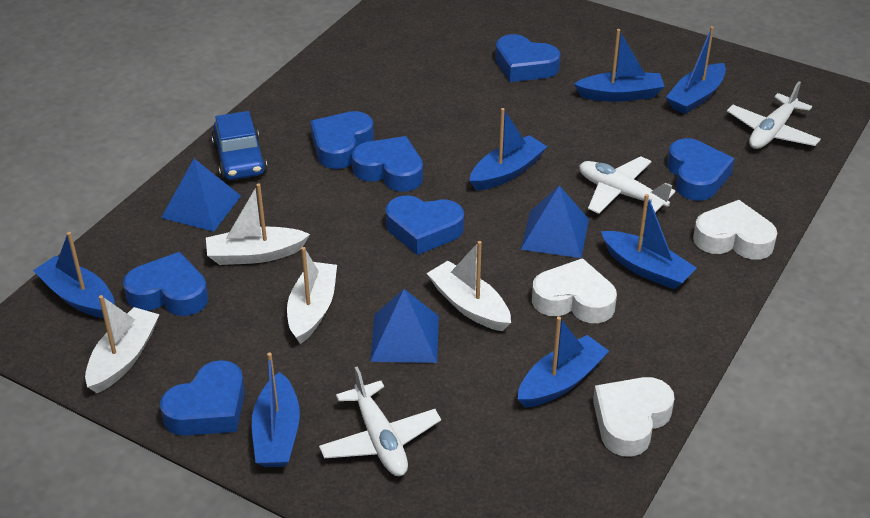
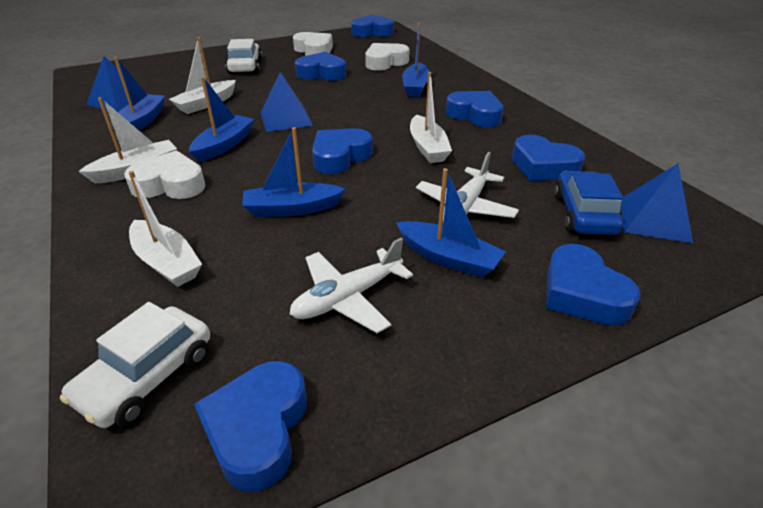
blue boat: 7 -> 5
white car: 0 -> 2
white plane: 3 -> 2

